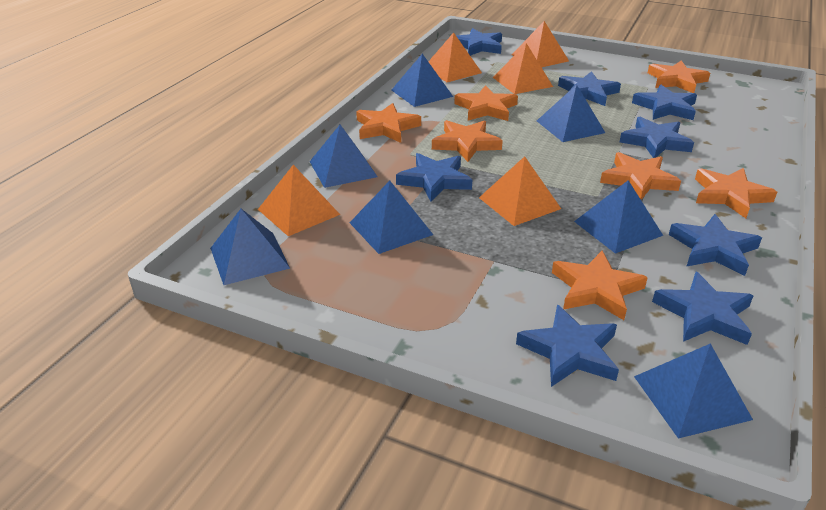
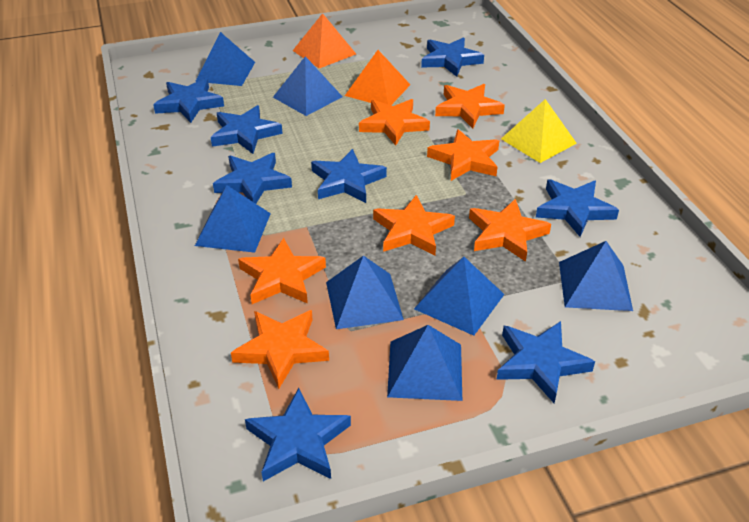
orange pyramid: 5 -> 2
yellow pyramid: 0 -> 1

